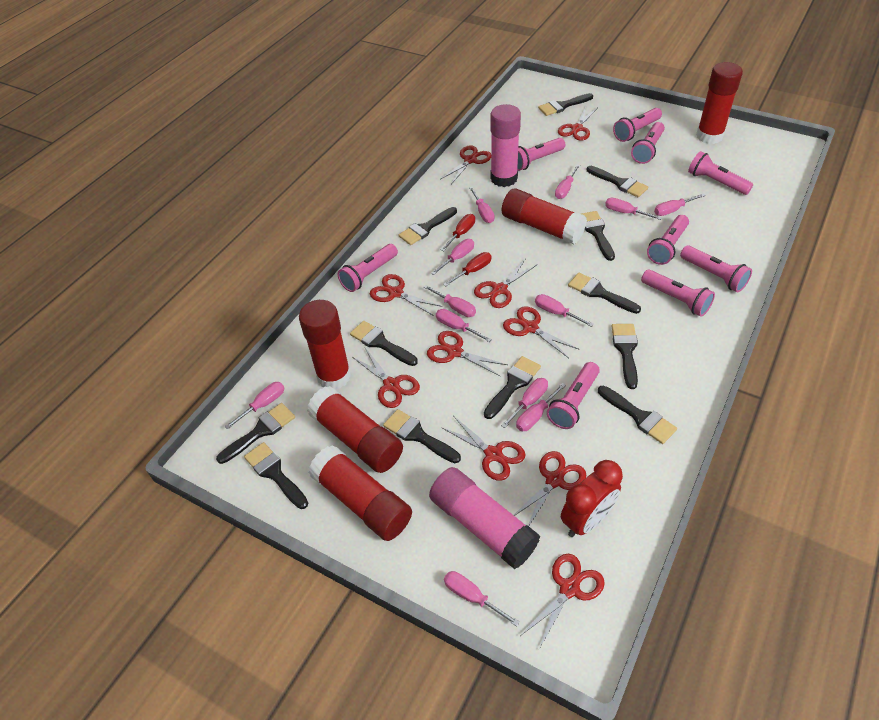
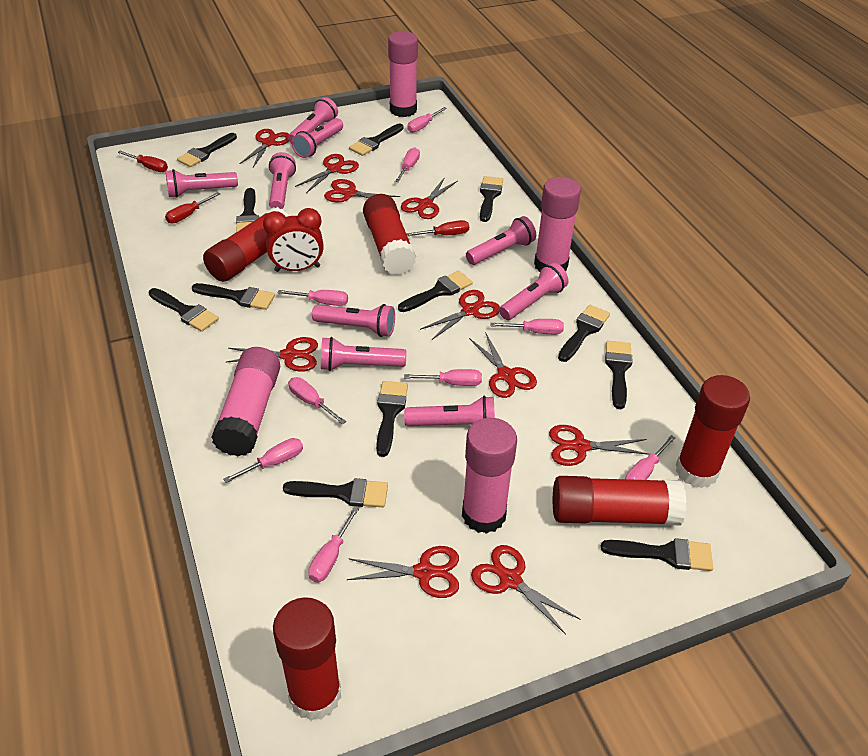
pink glue stick: 2 -> 4
pink screwdriver: 12 -> 9
red screwdriver: 2 -> 3

